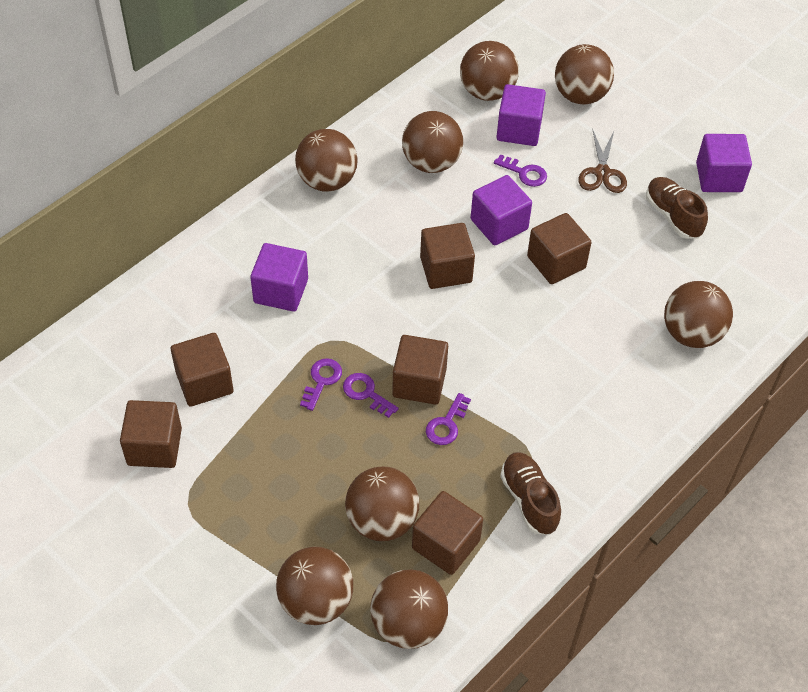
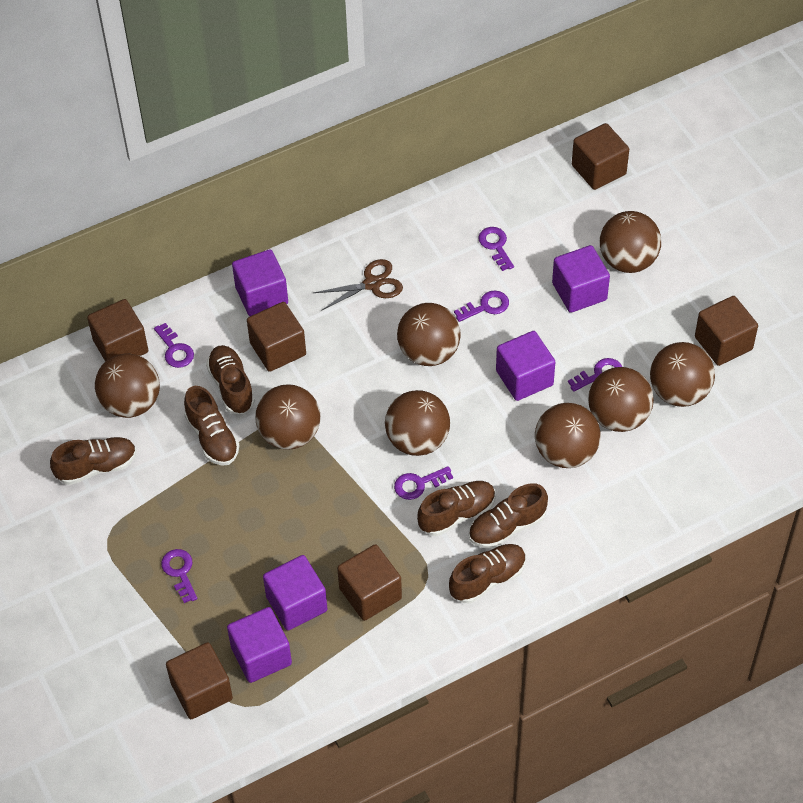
brown shoe: 2 -> 6
purple cube: 4 -> 5
purple key: 4 -> 6

